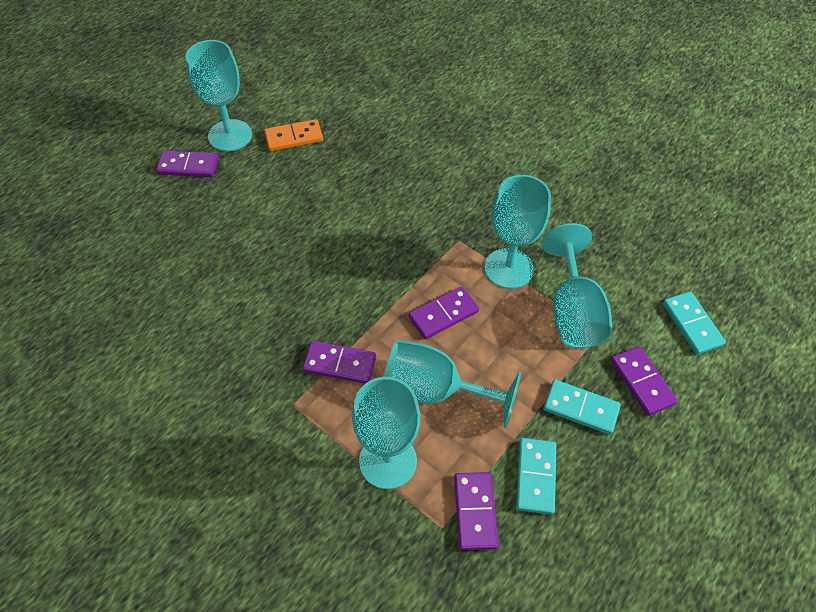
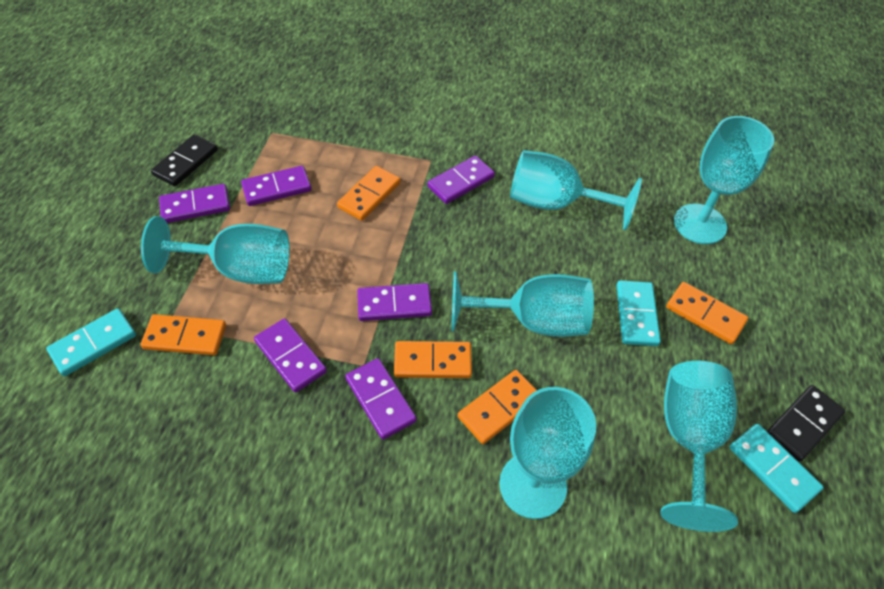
black domino: 0 -> 2
orange domino: 1 -> 5
purple domino: 5 -> 6
turquoise goblet: 5 -> 6

